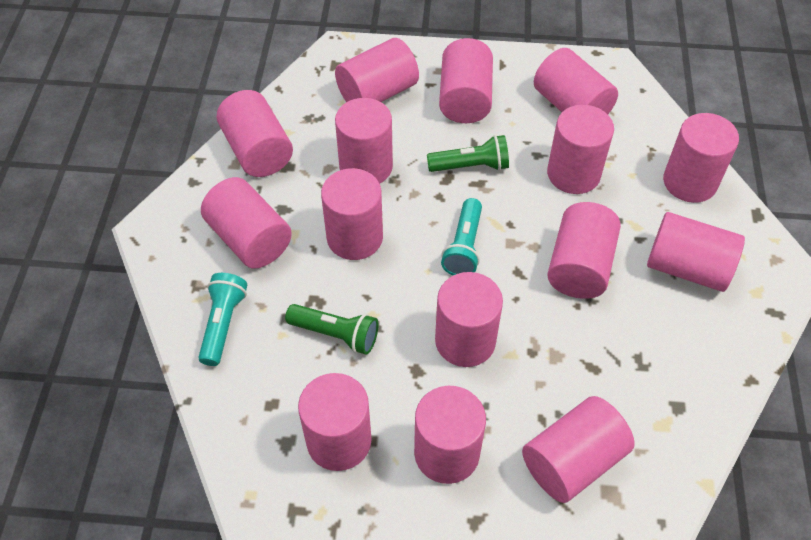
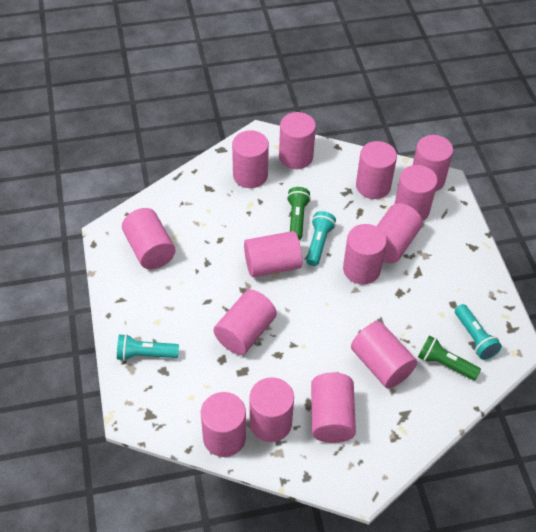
pink cylinder: 15 -> 14
turquoise flashlight: 2 -> 3

